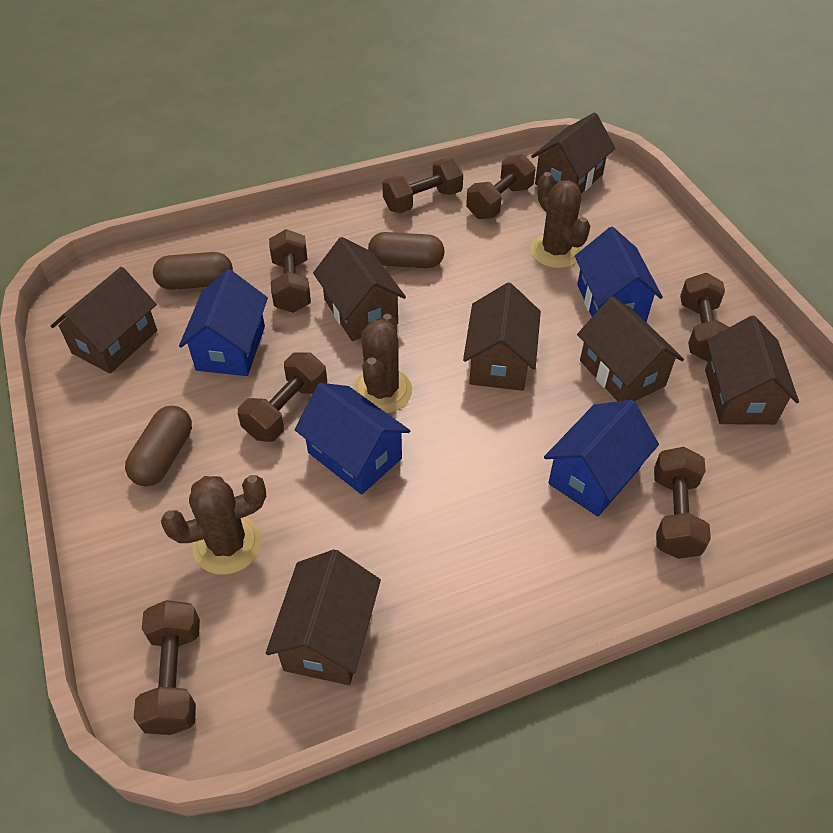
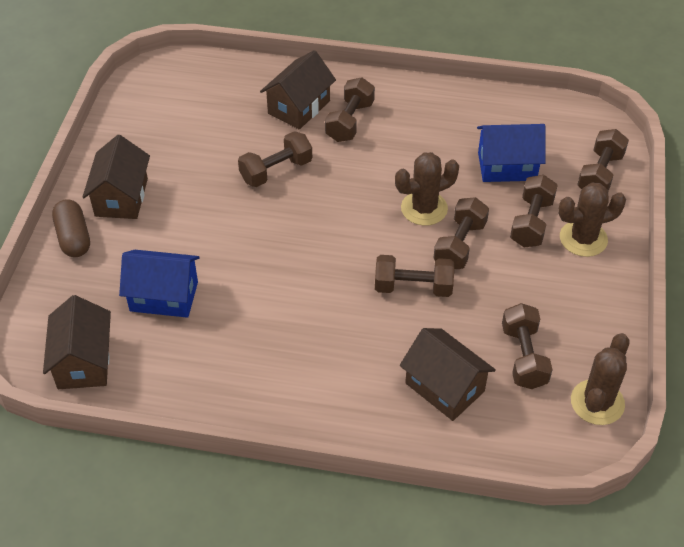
blue house: 4 -> 2
brown capsule: 3 -> 1
brown house: 7 -> 4

